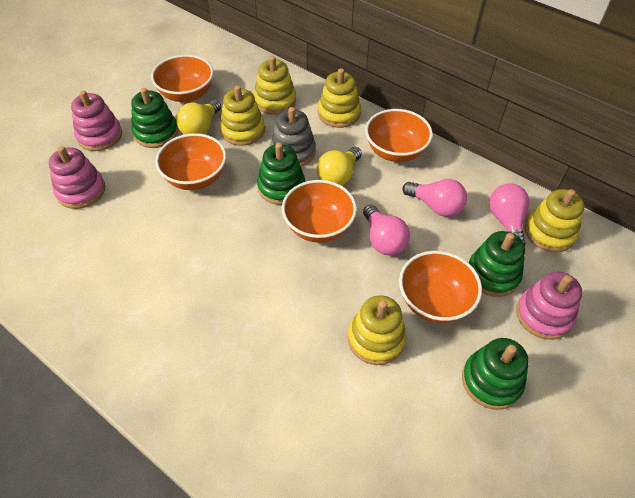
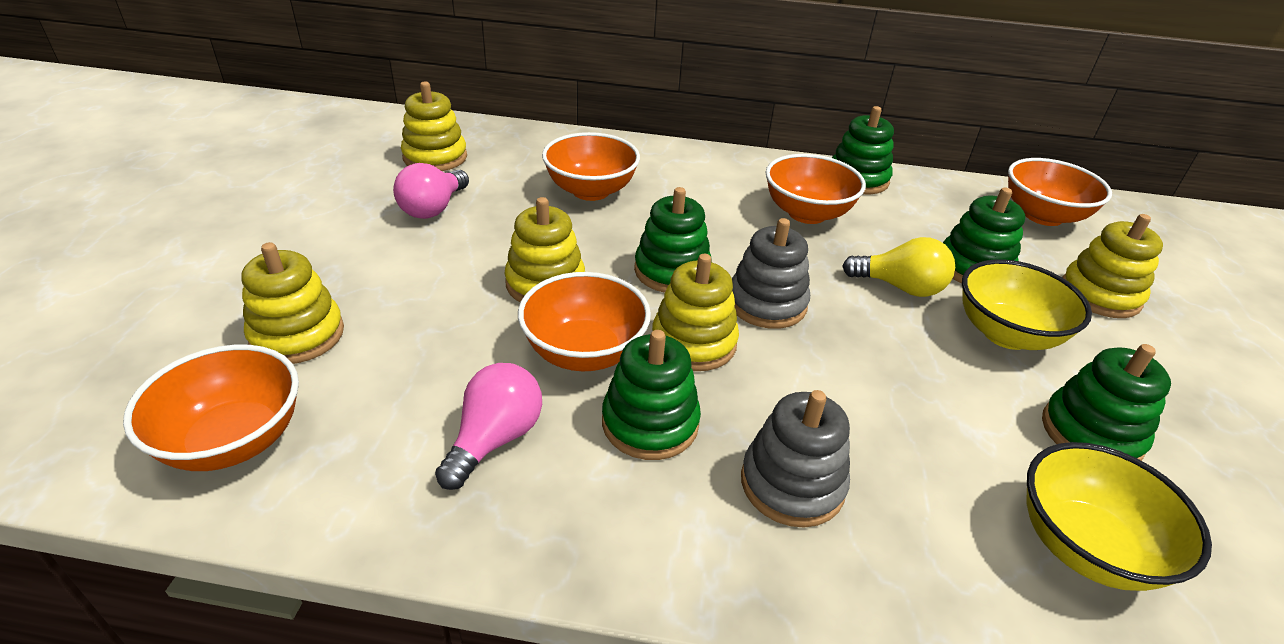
green stacking toy: 4 -> 5
grey stacking toy: 1 -> 2
pink light bulb: 3 -> 2
pink stacking toy: 3 -> 0
yellow bowl: 0 -> 2
yellow light bulb: 2 -> 1

